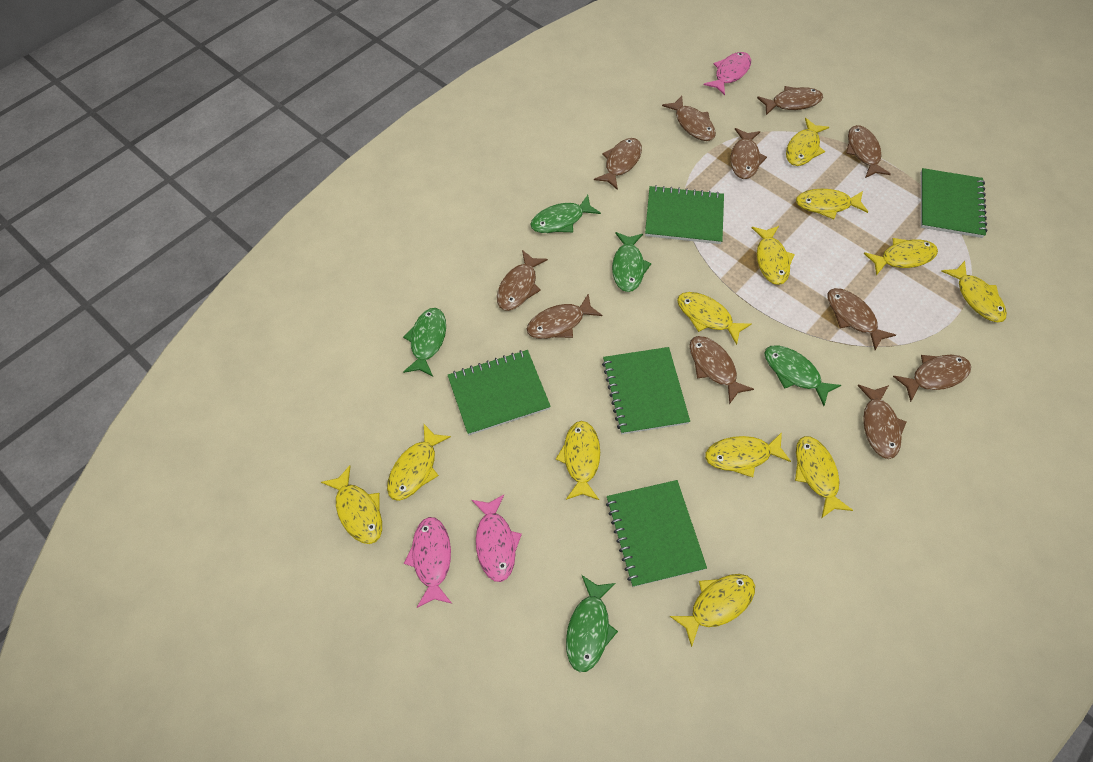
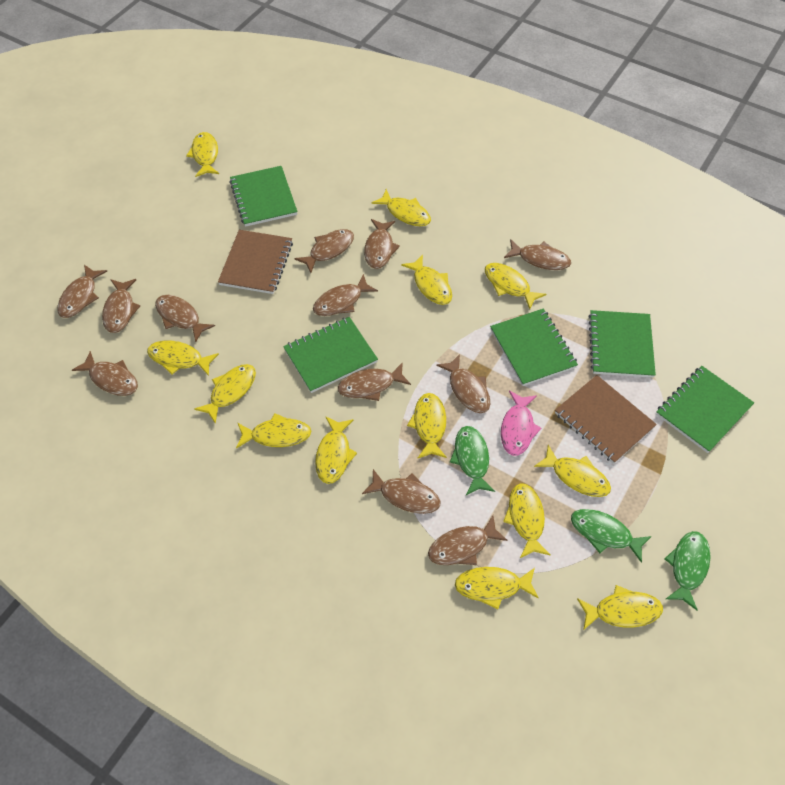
brown fish: 11 -> 12
brown notebook: 0 -> 2
green fish: 5 -> 3
pink fish: 3 -> 1
yellow fish: 12 -> 13

